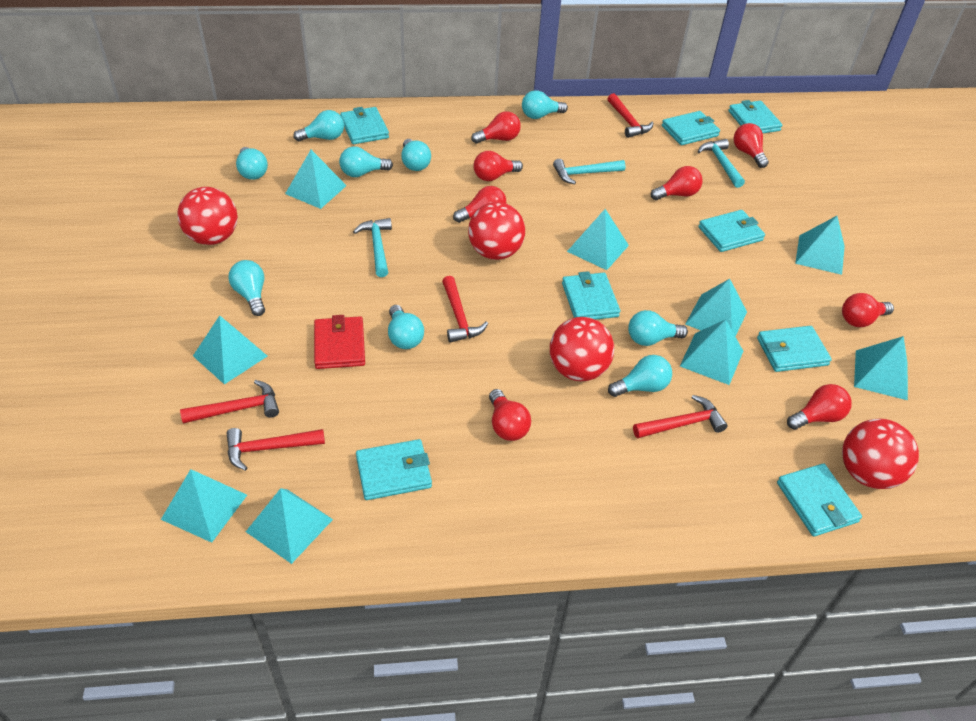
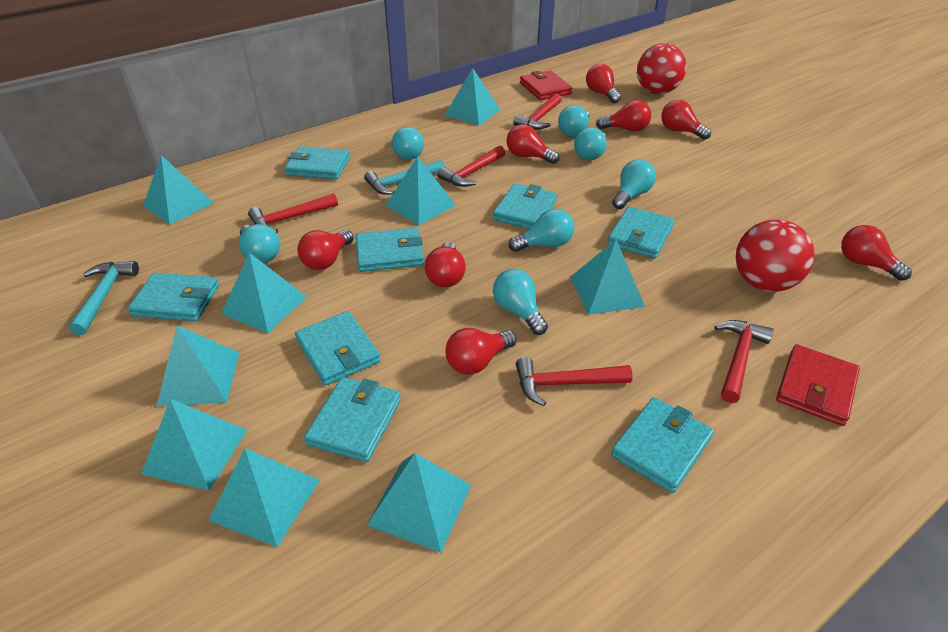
red ball: 4 -> 2
red wallet: 1 -> 2
turquoise hammer: 3 -> 2
turquoise light bulb: 9 -> 7

